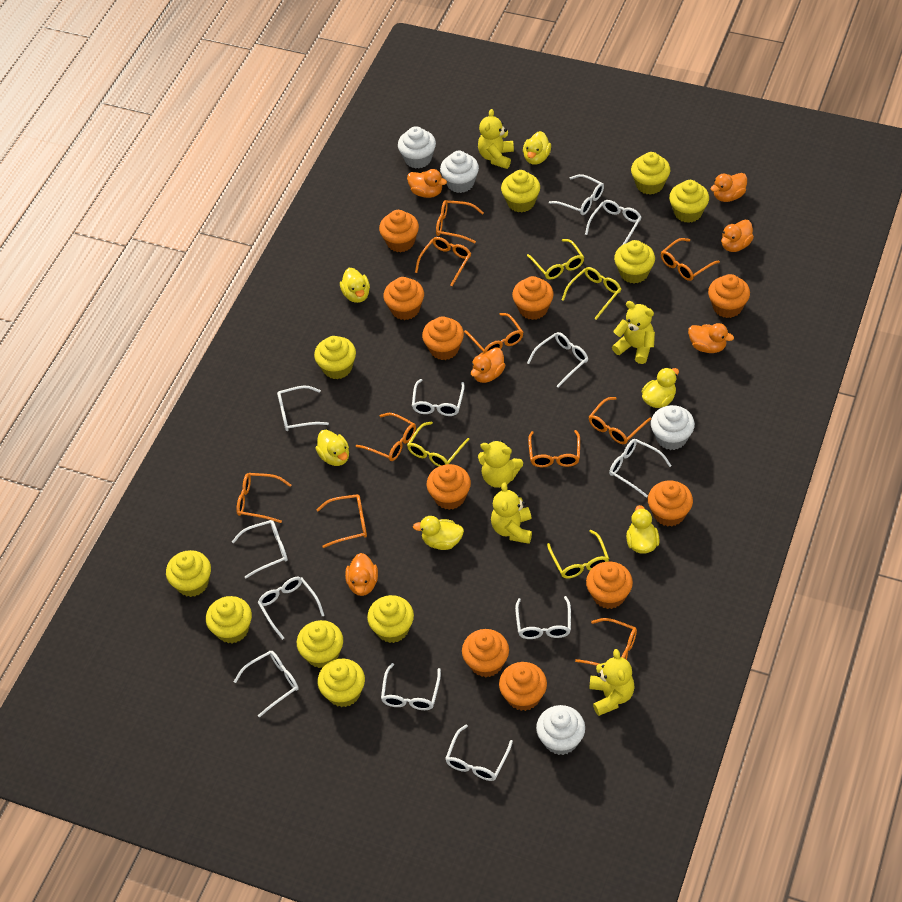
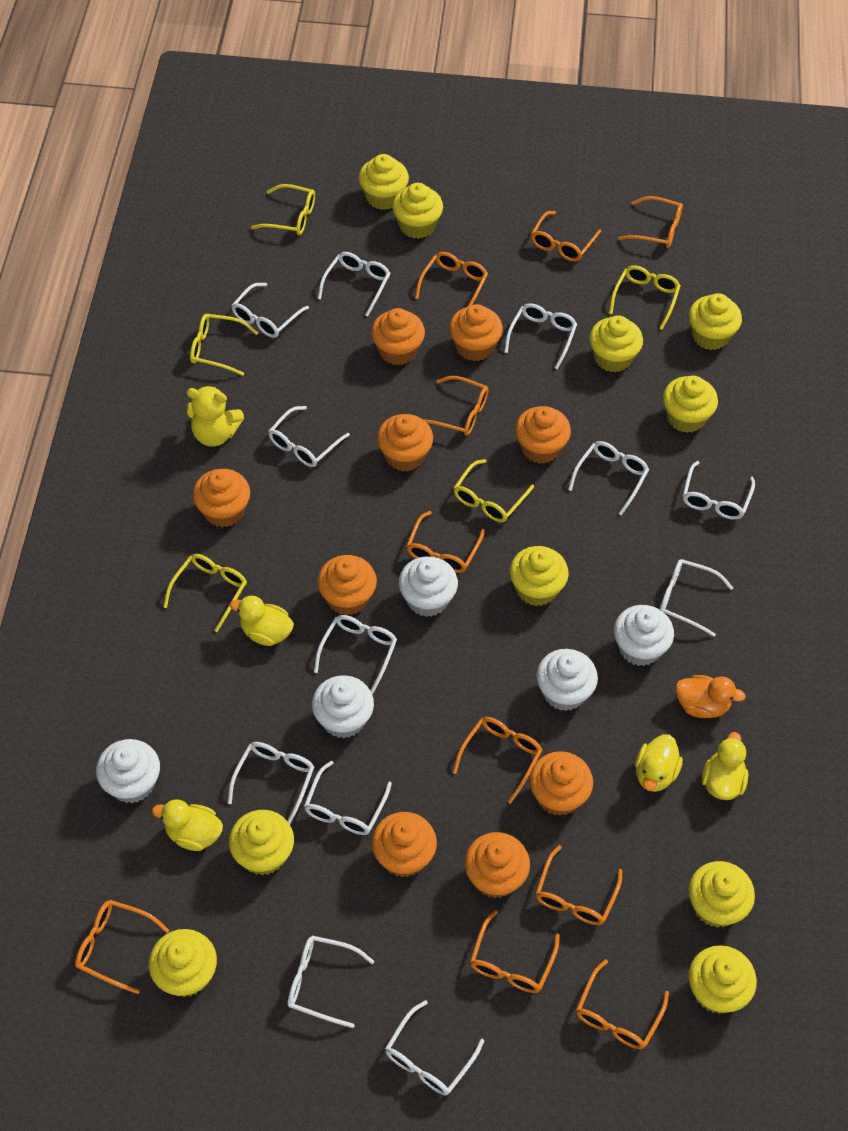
orange cupcake: 10 -> 9
orange duck: 6 -> 1
white cupcake: 4 -> 5
yellow duck: 6 -> 4
yellow glasses: 4 -> 5
yellow teddy bear: 5 -> 1

